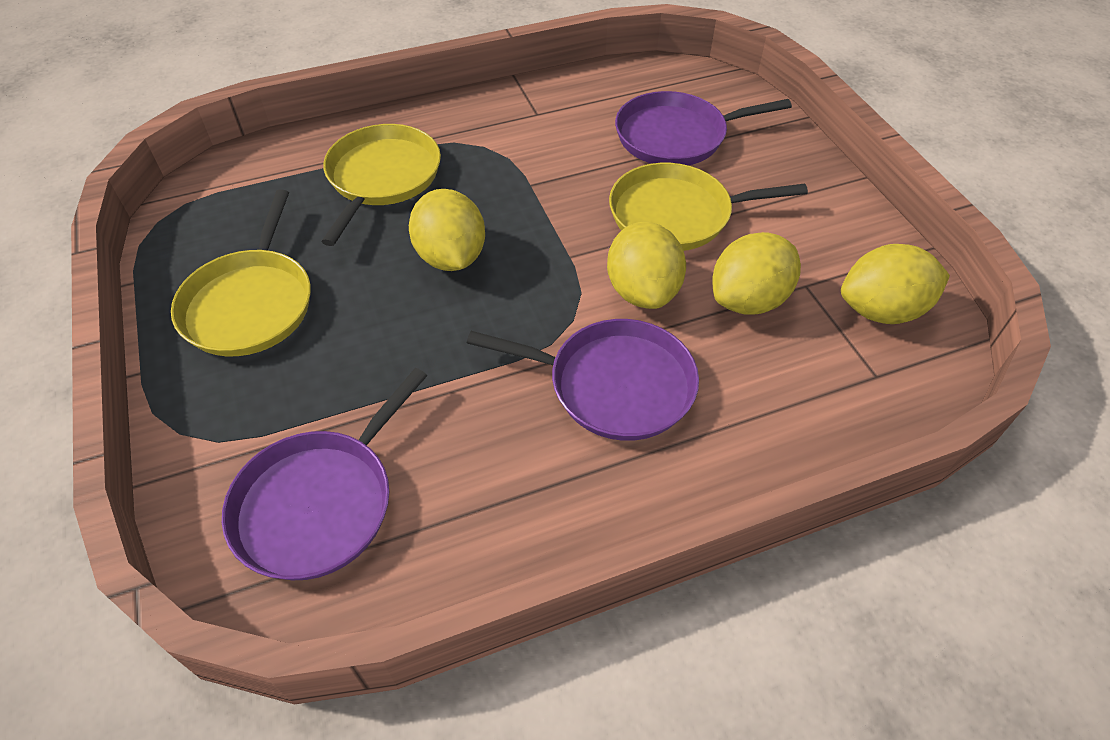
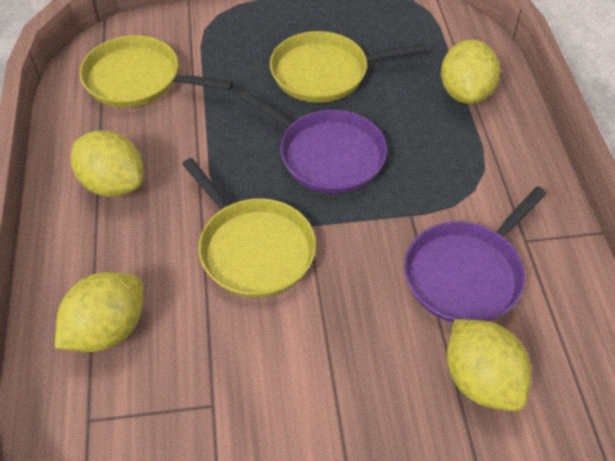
purple pan: 3 -> 2

